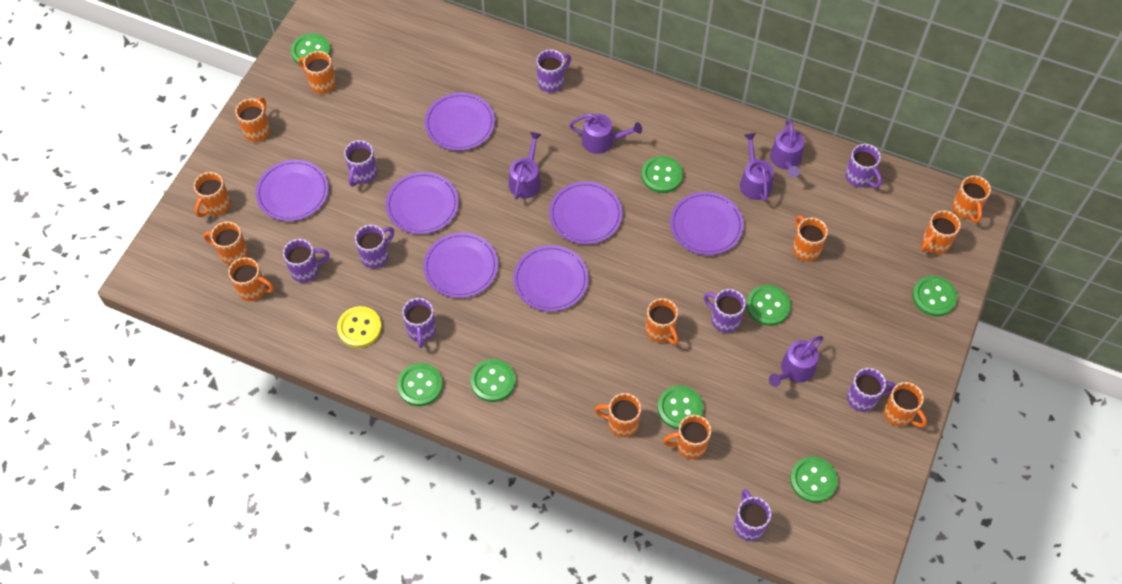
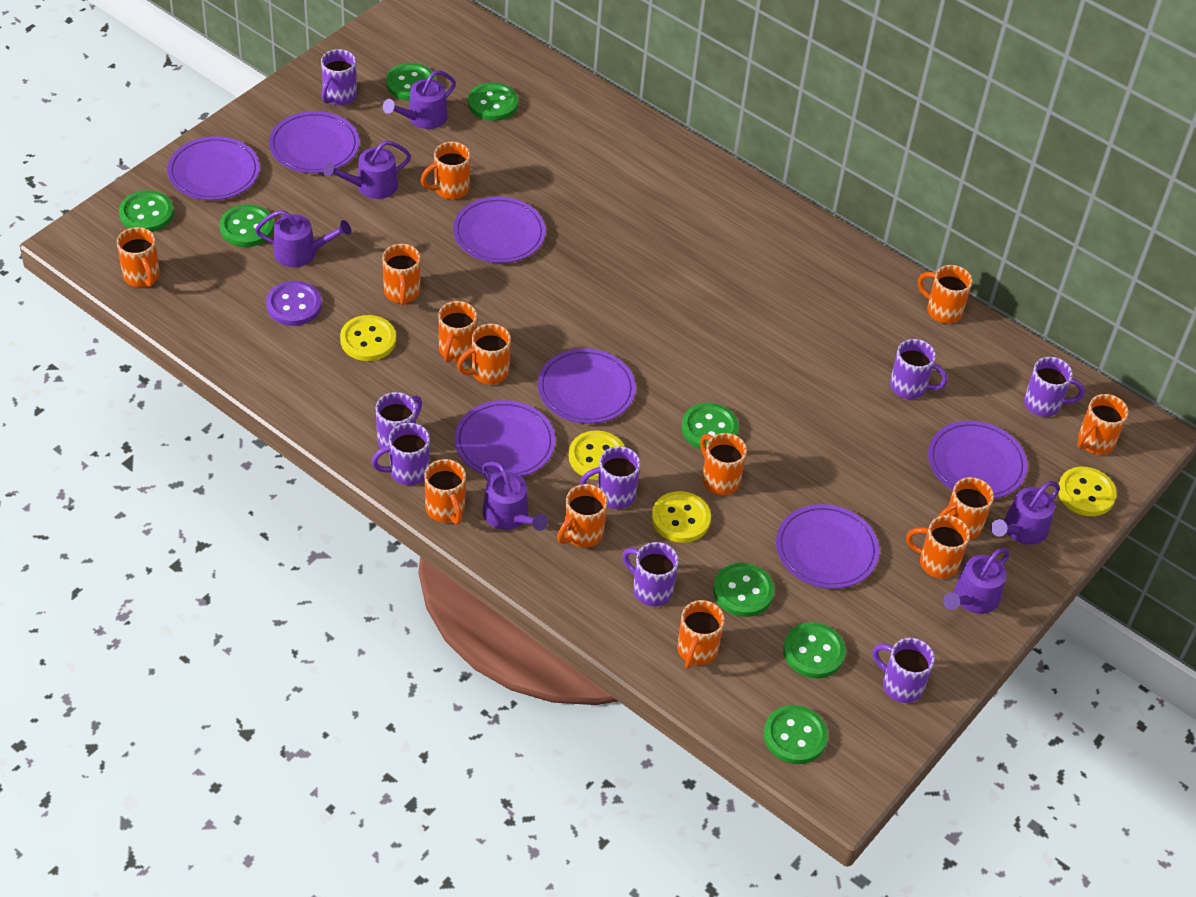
orange mug: 12 -> 13
purple button: 0 -> 1
purple mug: 9 -> 8
purple watering can: 5 -> 6
yellow button: 1 -> 4

